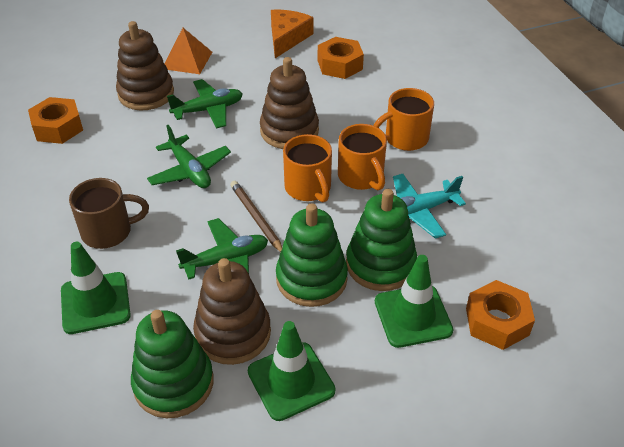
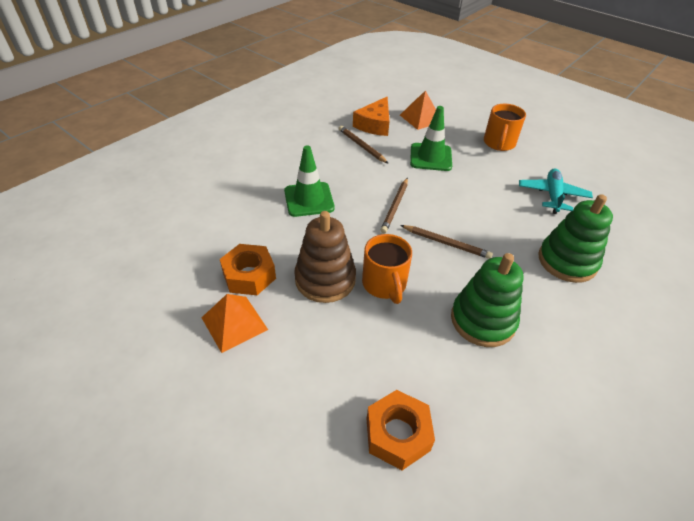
brown mug: 1 -> 0
brown pencil: 1 -> 3
brown stacking toy: 3 -> 1
green plane: 3 -> 0
green stacking toy: 3 -> 2
green traffic cone: 3 -> 2
orange mug: 3 -> 2
orange nut: 3 -> 2
orange pyramid: 1 -> 2

